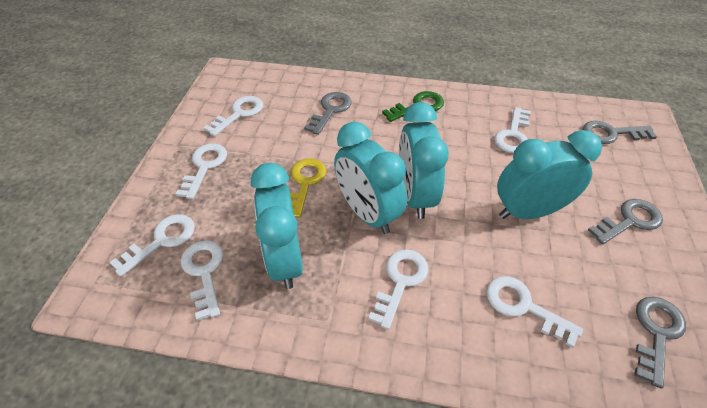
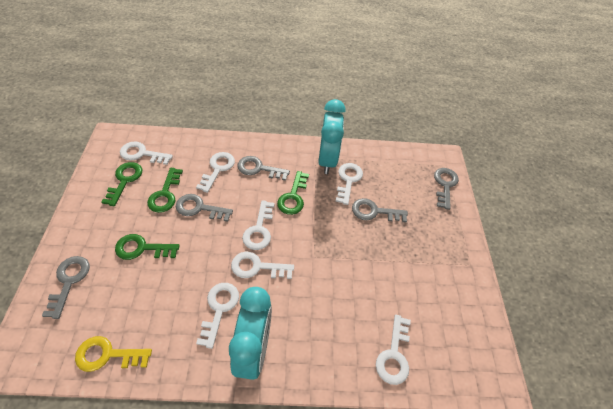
green key: 1 -> 4
grey key: 4 -> 5
turquoise clock: 4 -> 2

